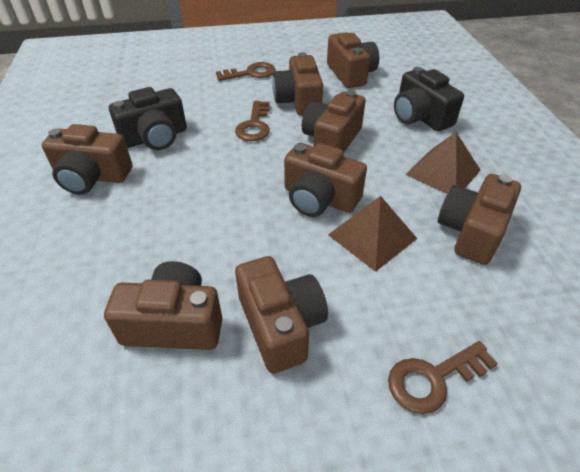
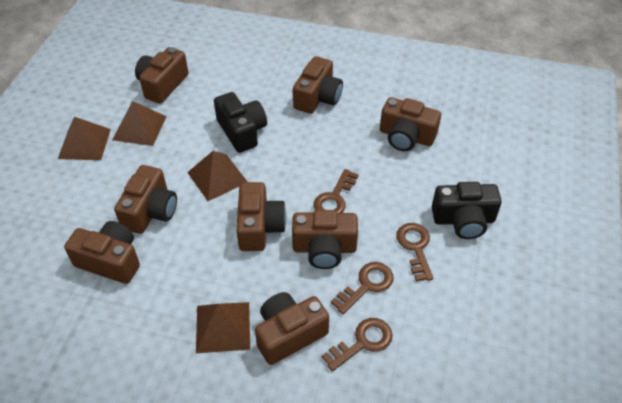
brown key: 3 -> 4
brown pyramid: 2 -> 4

